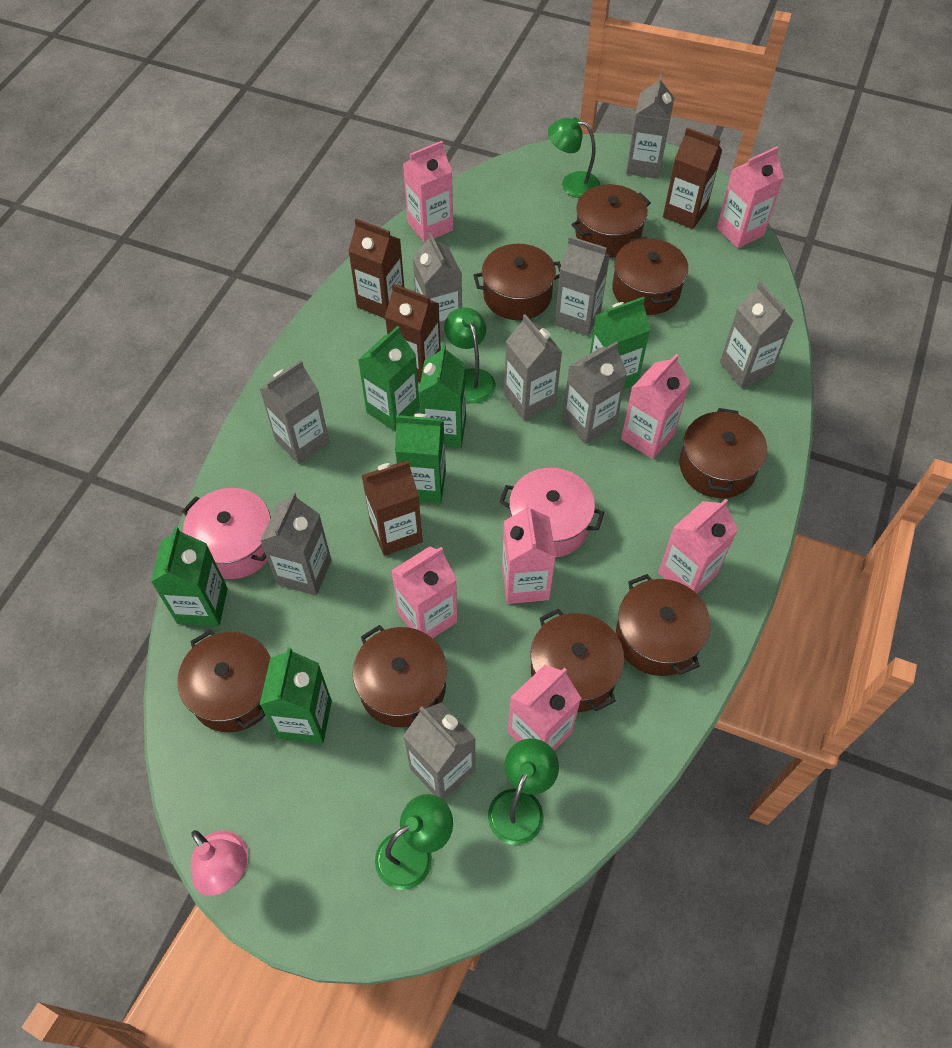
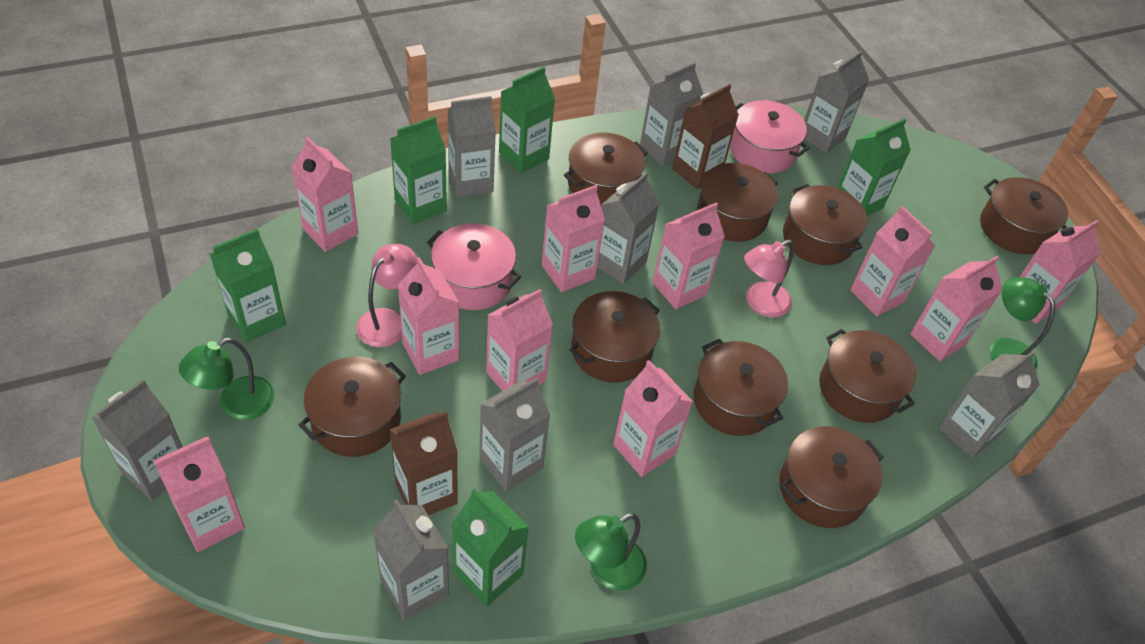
brown carton: 4 -> 2
brown pot: 8 -> 9
green carton: 6 -> 5
green lamp: 4 -> 3
grey carton: 9 -> 8
pink carton: 7 -> 10
pink lamp: 1 -> 2

